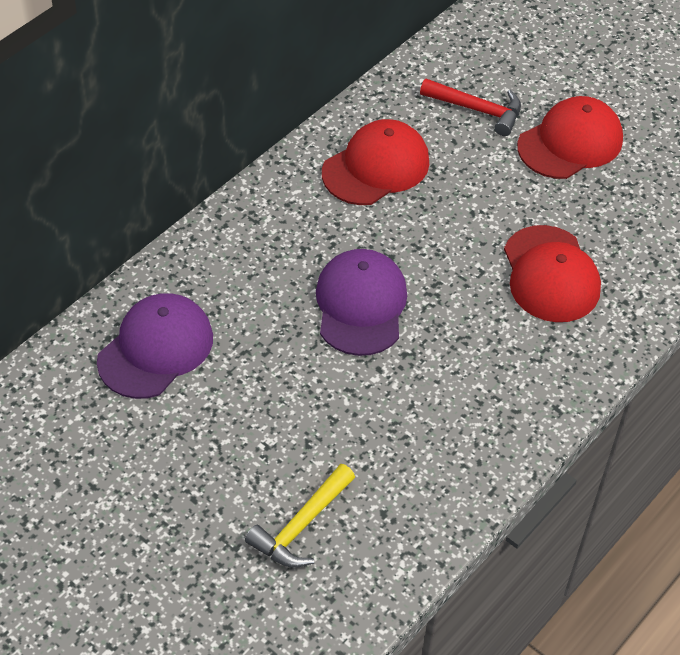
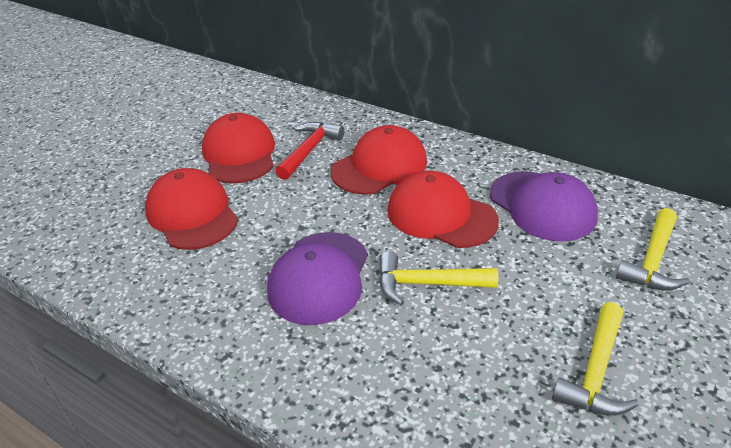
red cap: 3 -> 4
yellow hammer: 1 -> 3

